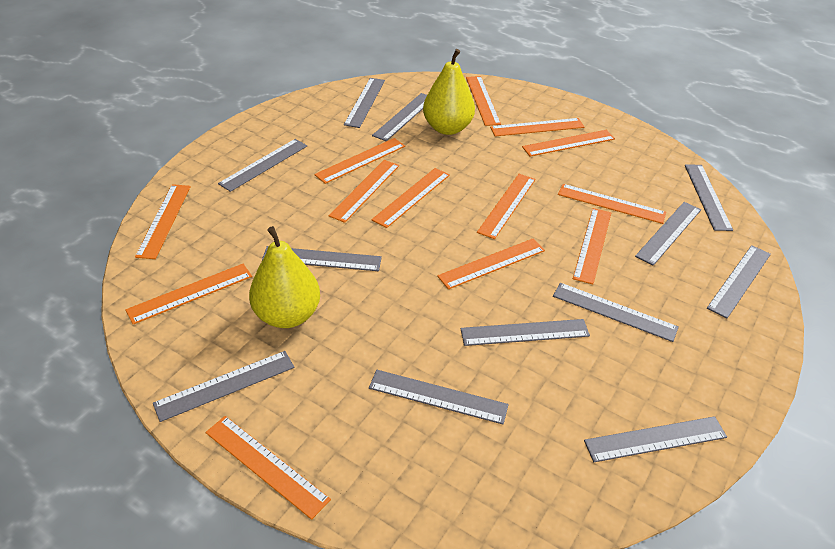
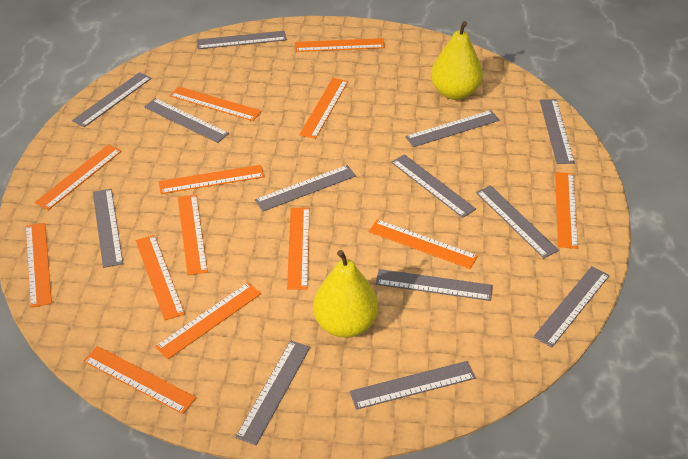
grey ruler: 12 -> 13

